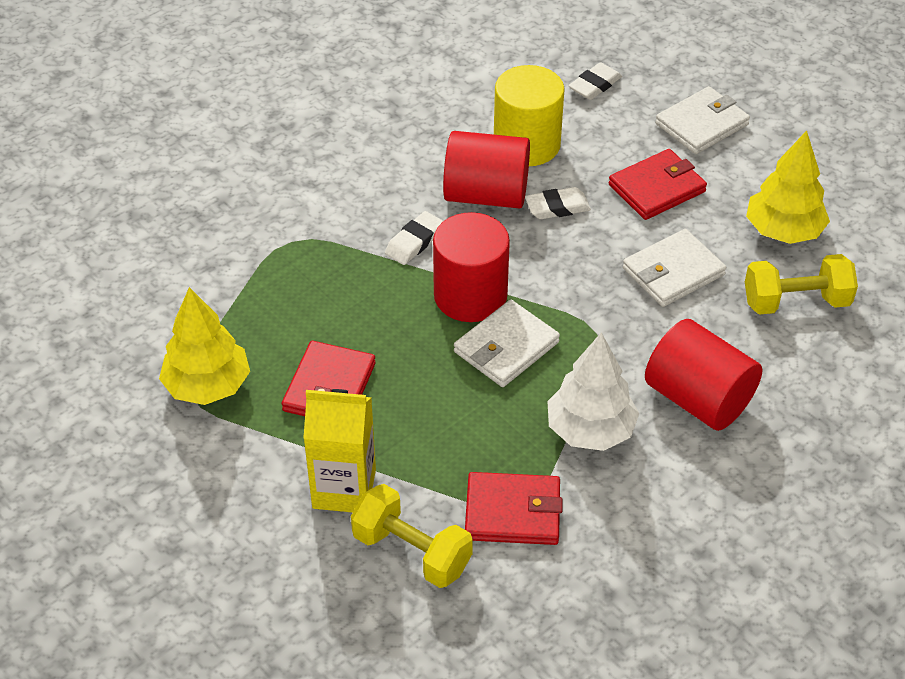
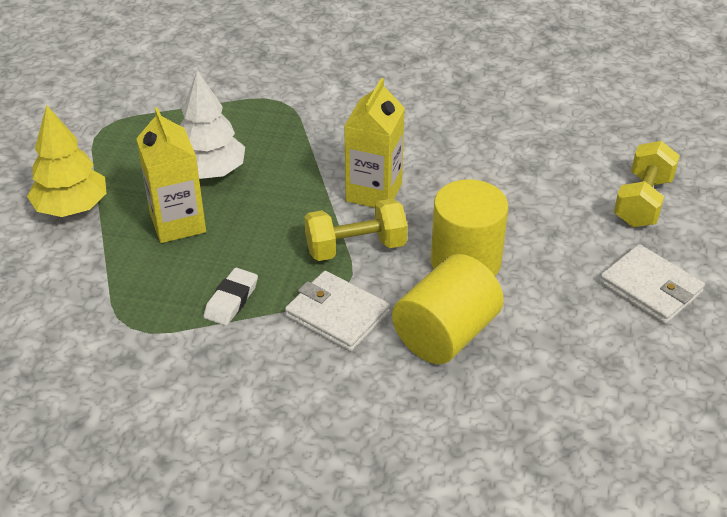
red cylinder: 3 -> 0
red wallet: 3 -> 0
white eraser: 3 -> 1
white wallet: 3 -> 2
yellow carton: 1 -> 2
yellow cylinder: 1 -> 2
yellow tree: 2 -> 1

